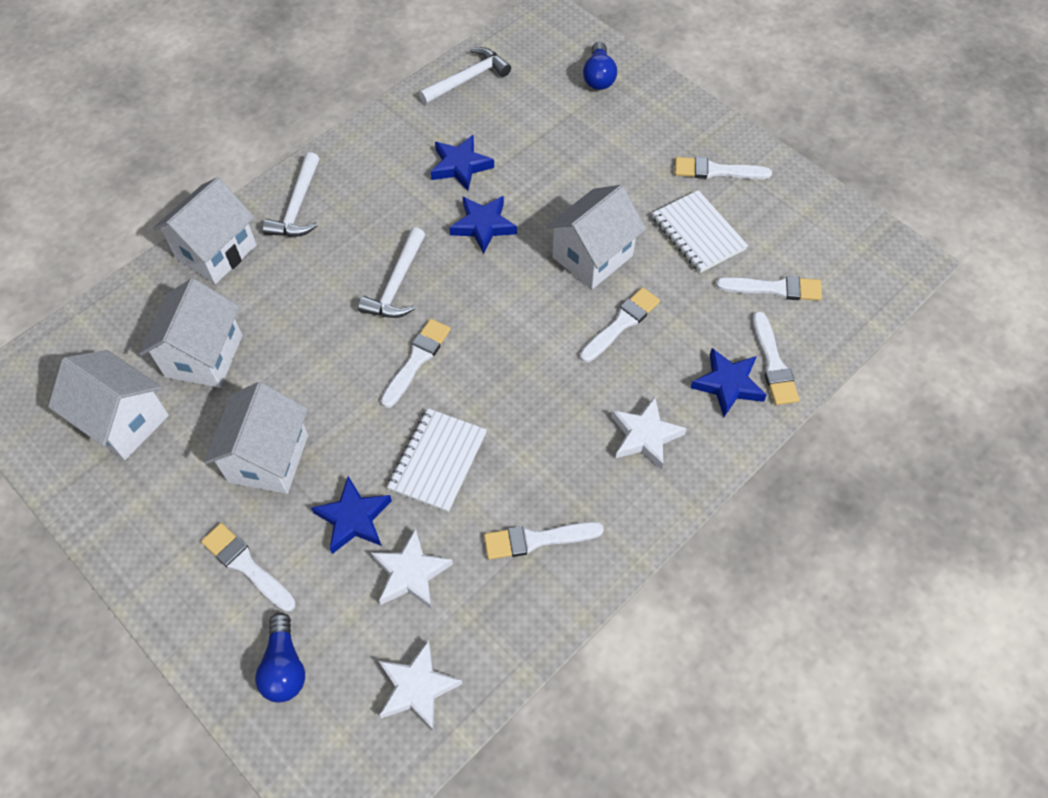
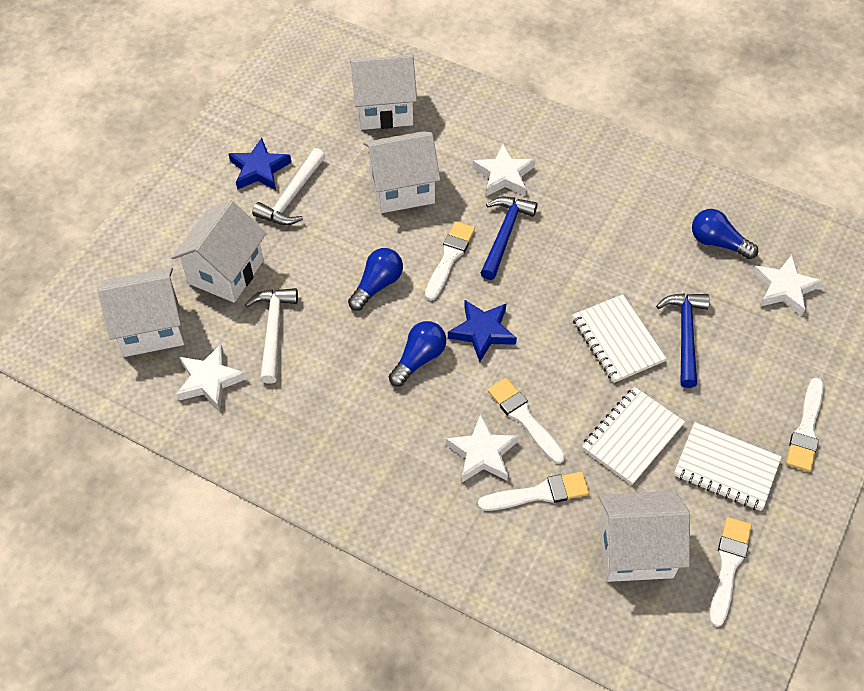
blue hammer: 0 -> 2
blue light bulb: 2 -> 3
blue star: 4 -> 2
white brush: 7 -> 5
white hammer: 3 -> 2
white notebook: 2 -> 3
white star: 3 -> 4

